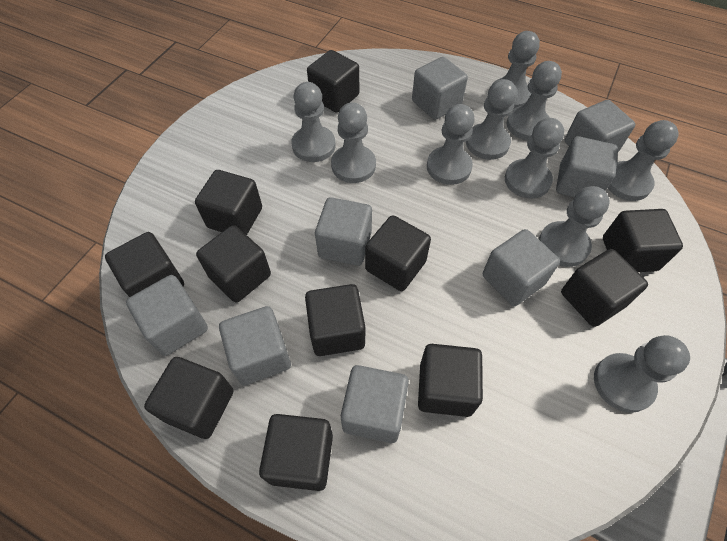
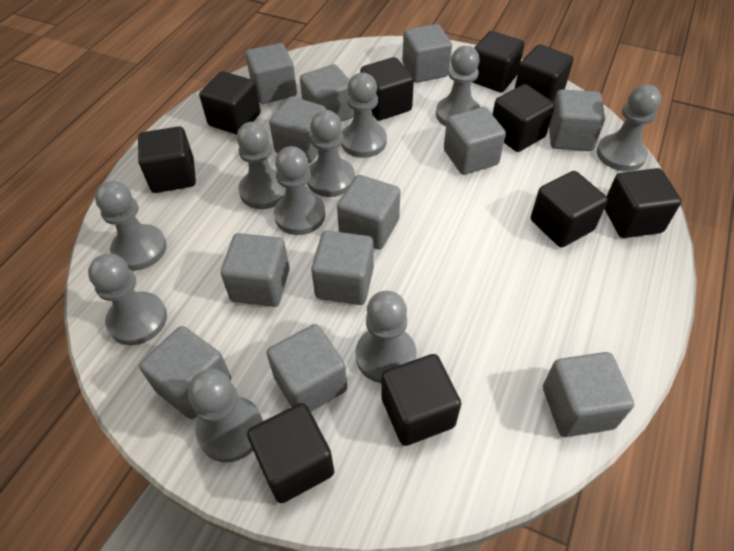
black cube: 11 -> 10
grey cube: 8 -> 12

